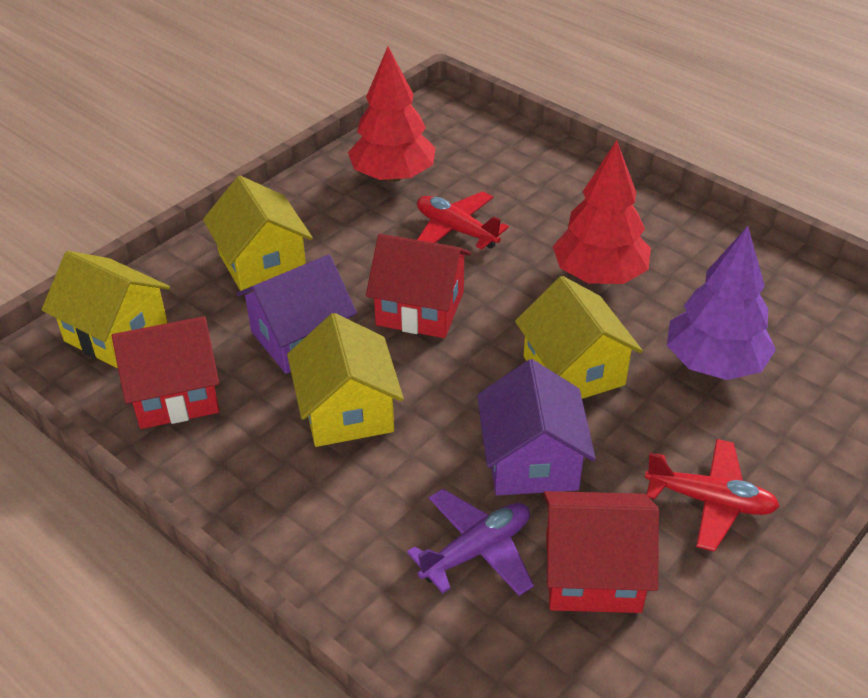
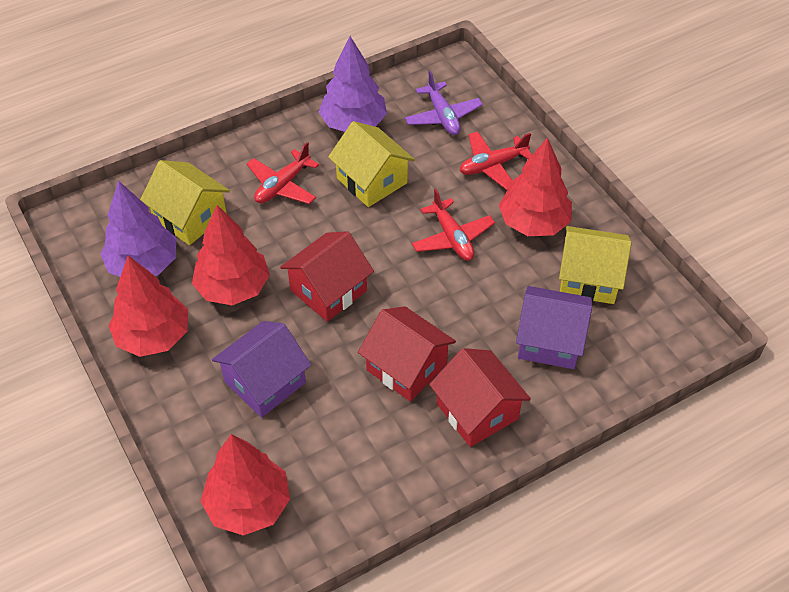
purple tree: 1 -> 2
red plane: 2 -> 3
red tree: 2 -> 4
yellow house: 4 -> 3

